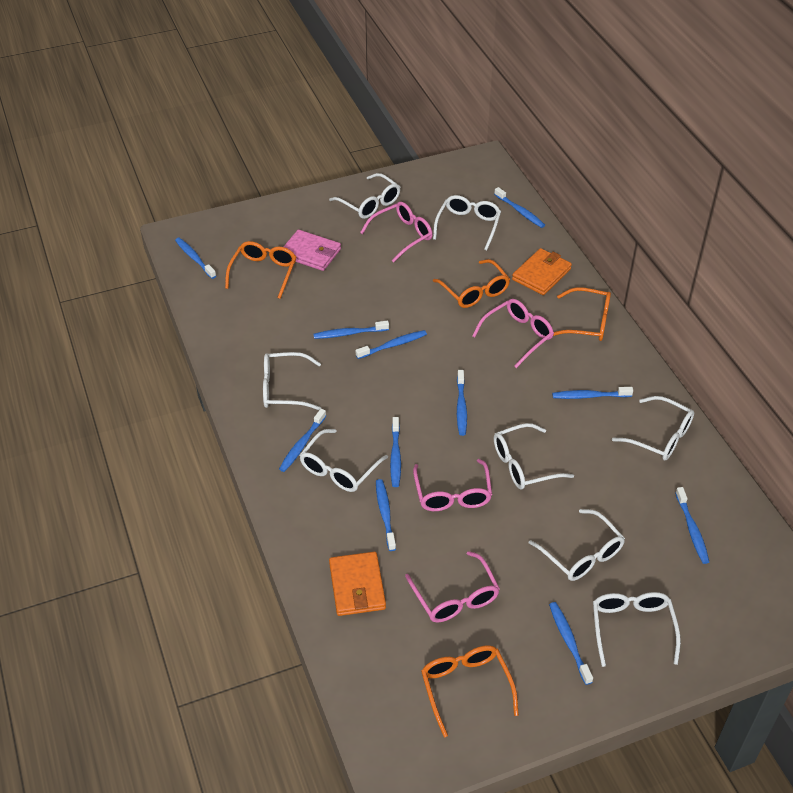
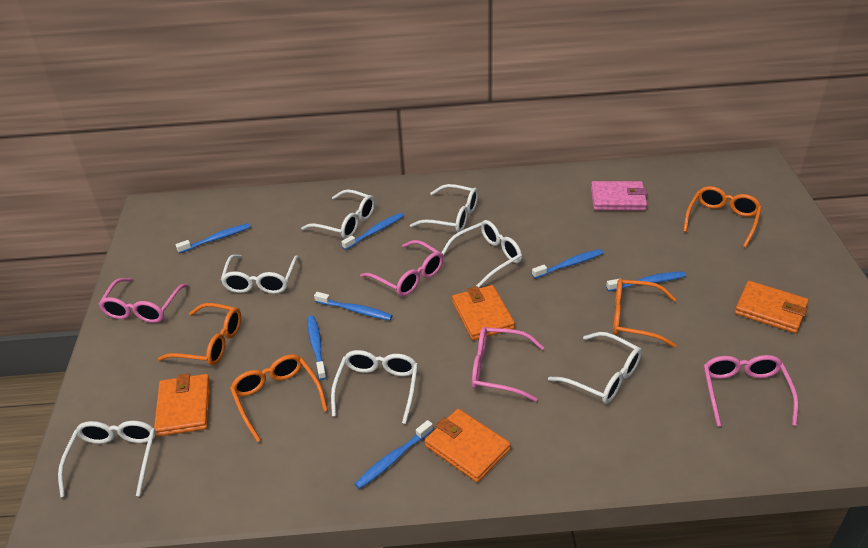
blue toothbrush: 11 -> 7
orange wallet: 2 -> 4
white glasses: 8 -> 7

